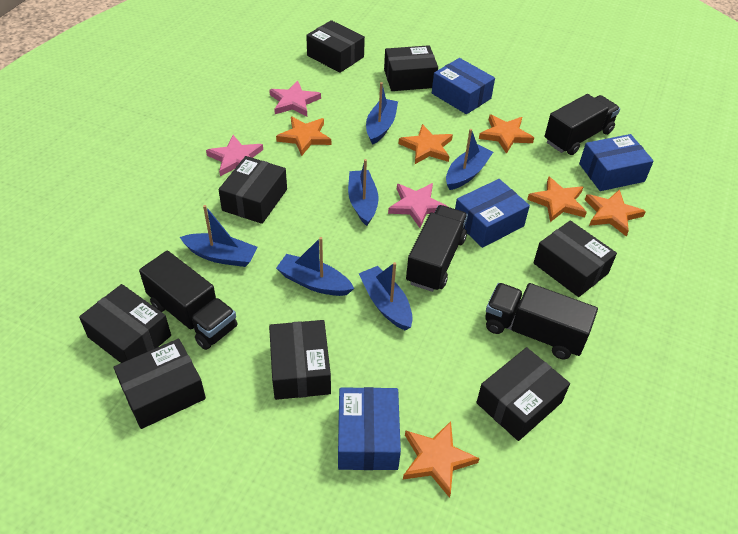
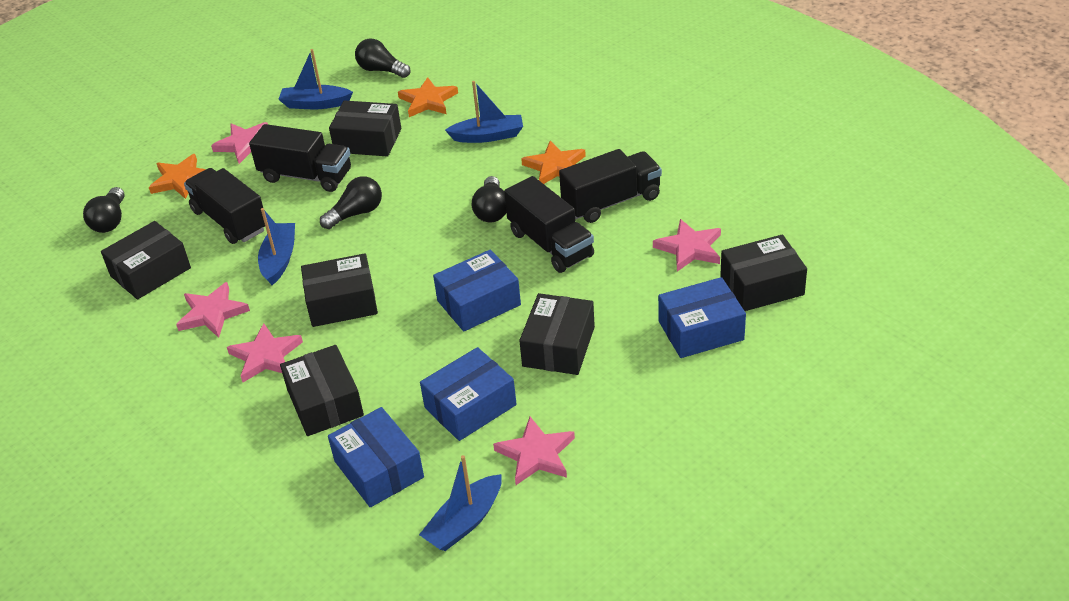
black box: 8 -> 6
black light bulb: 0 -> 4
blue boat: 6 -> 4
orange star: 6 -> 3
pink star: 3 -> 5

